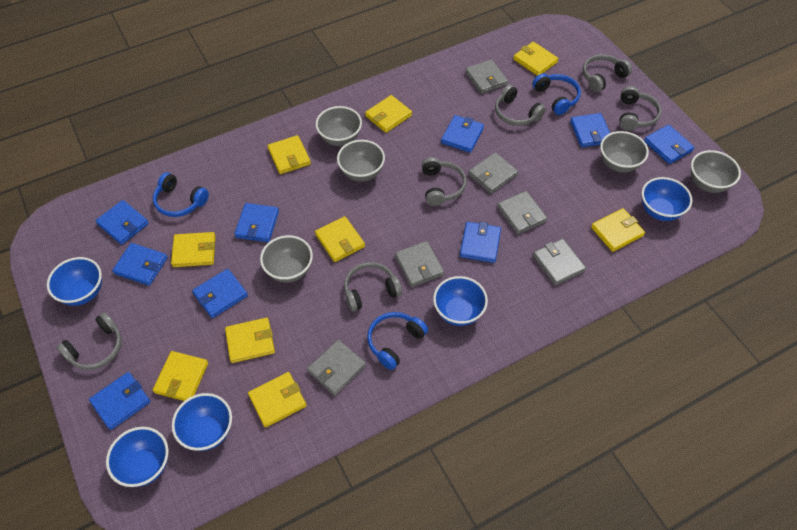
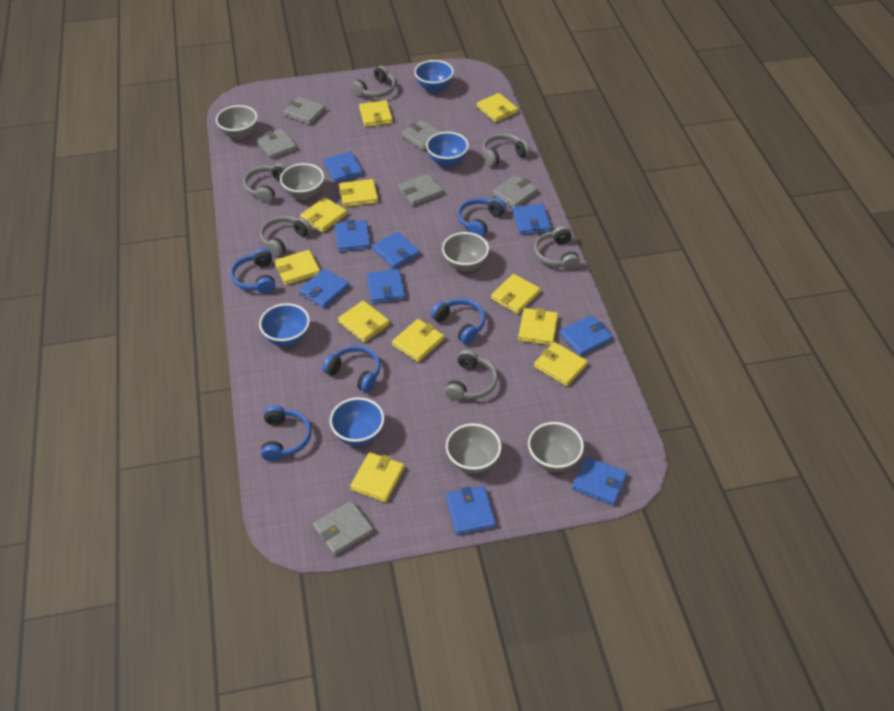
blue bowl: 5 -> 4
blue headphones: 3 -> 5
yellow wallet: 9 -> 11

